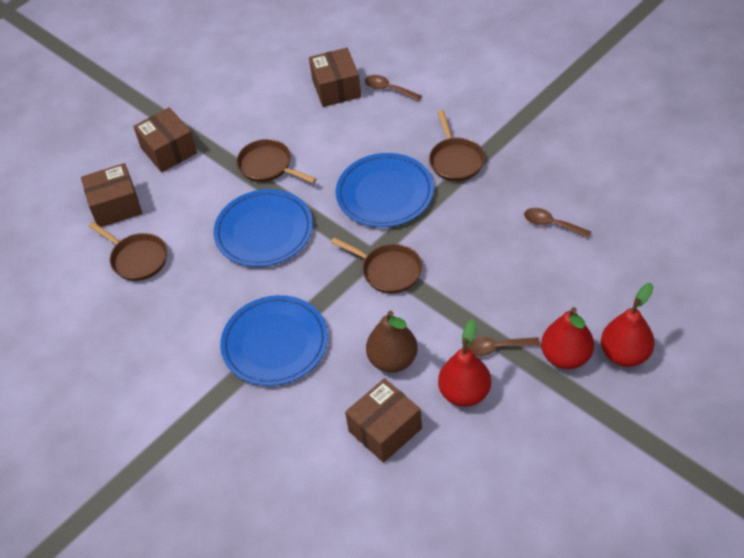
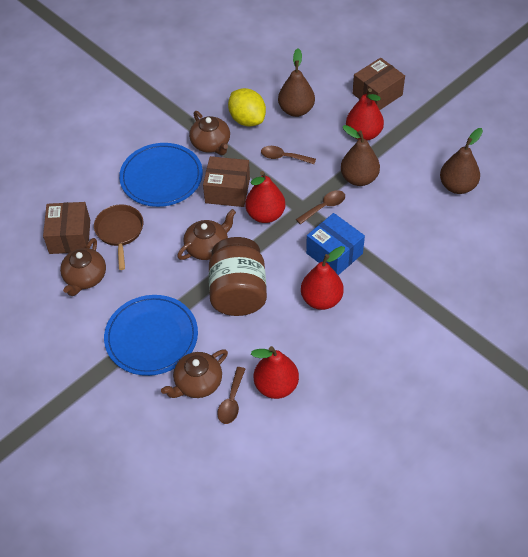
blue box: 0 -> 1
blue plate: 3 -> 2
brown box: 4 -> 3
brown jar: 0 -> 1
brown pan: 4 -> 1
brown pear: 1 -> 3
brown teapot: 0 -> 4
red pear: 3 -> 4
yellow lemon: 0 -> 1

